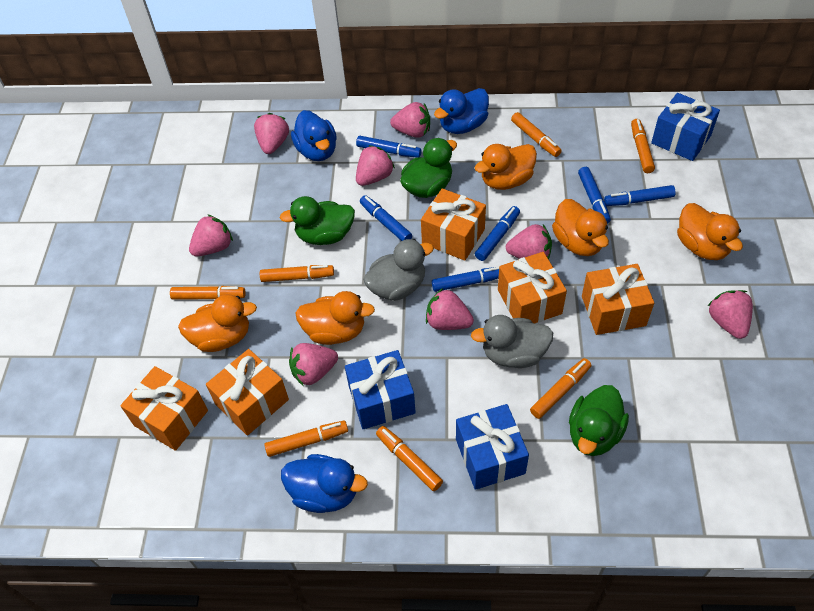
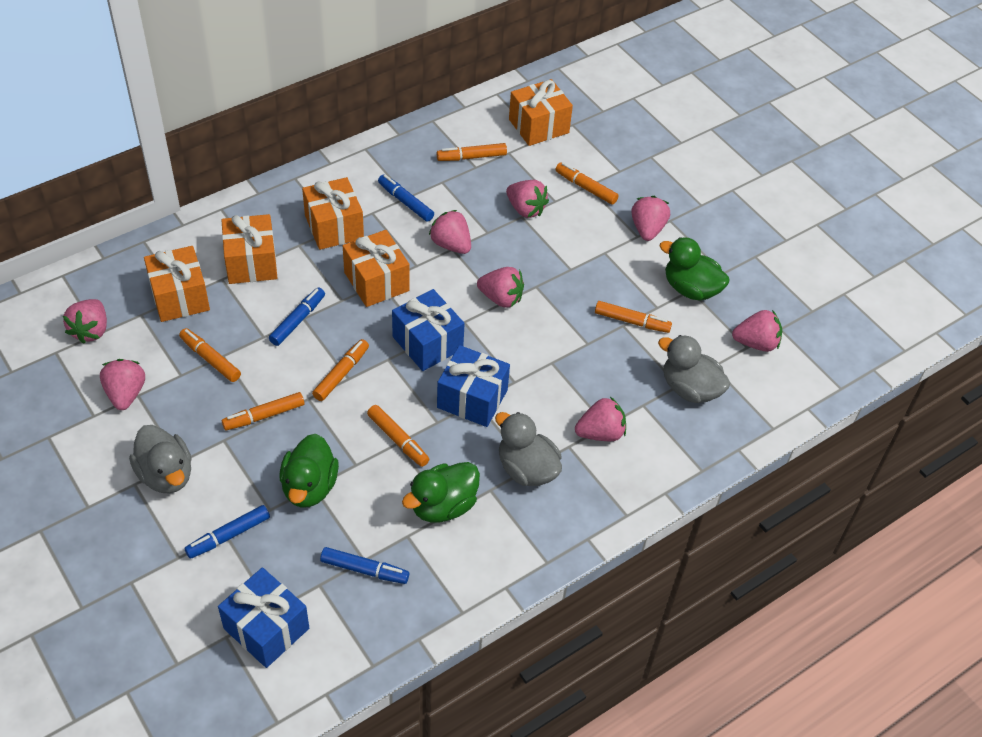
blue duck: 3 -> 0
blue marker: 6 -> 4
grey duck: 2 -> 3
orange duck: 5 -> 0

